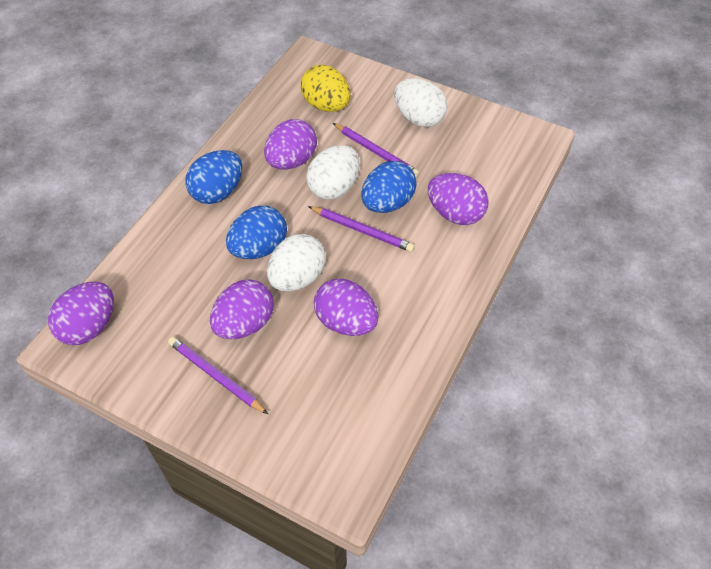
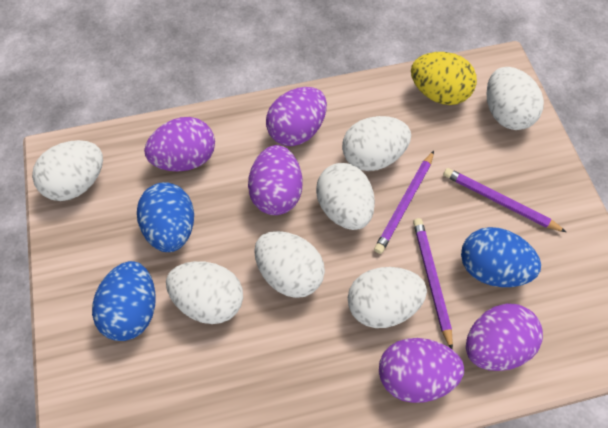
white egg: 3 -> 7

